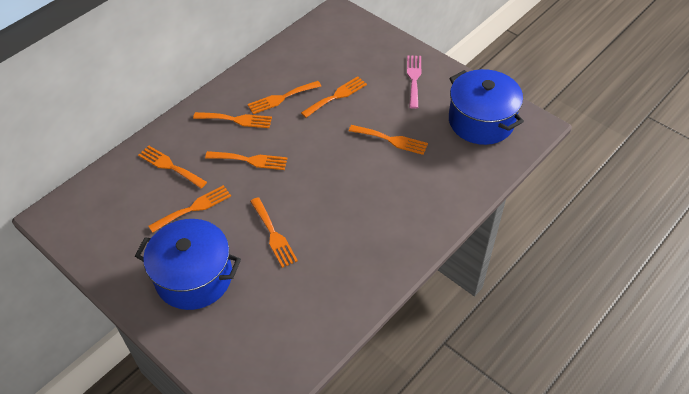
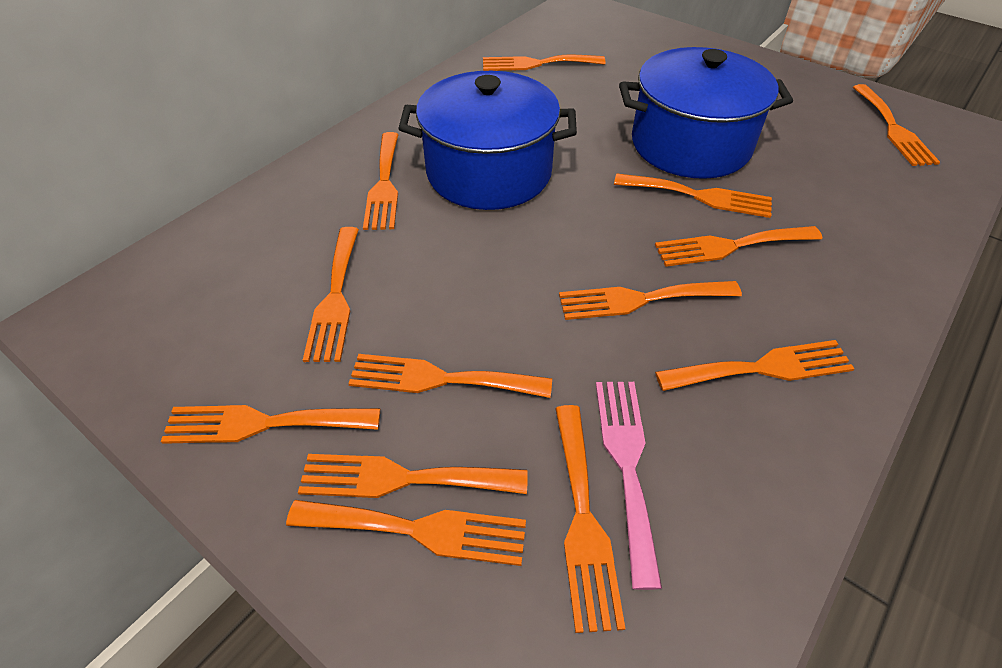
orange fork: 8 -> 13

